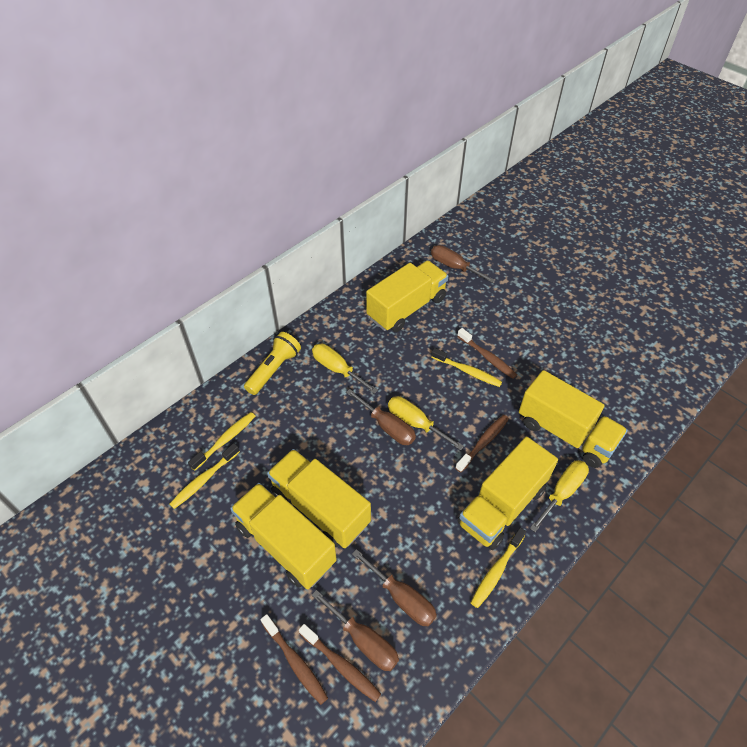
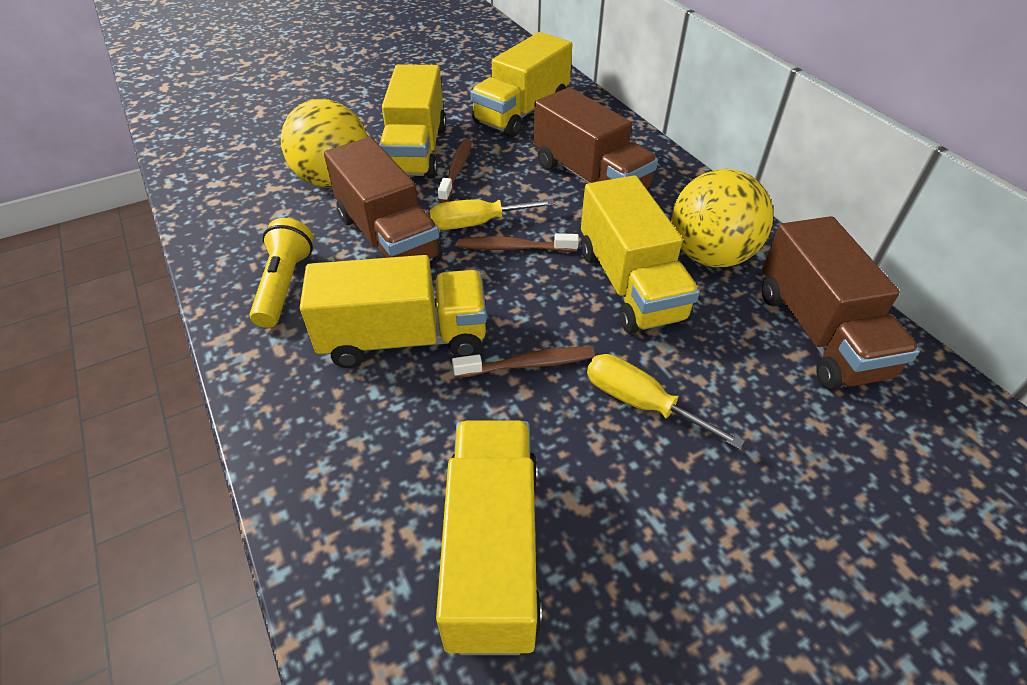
brown screwdriver: 4 -> 0
brown toothbrush: 4 -> 3
brown truck: 0 -> 3
yellow ball: 0 -> 2
yellow screwdriver: 3 -> 2
yellow toothbrush: 4 -> 0

